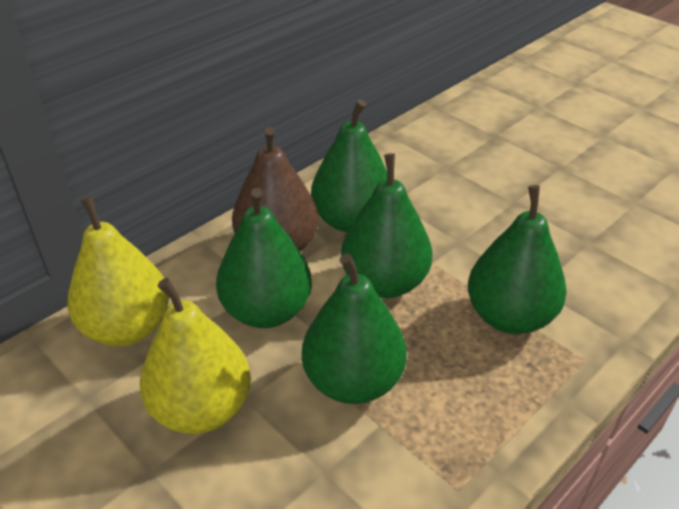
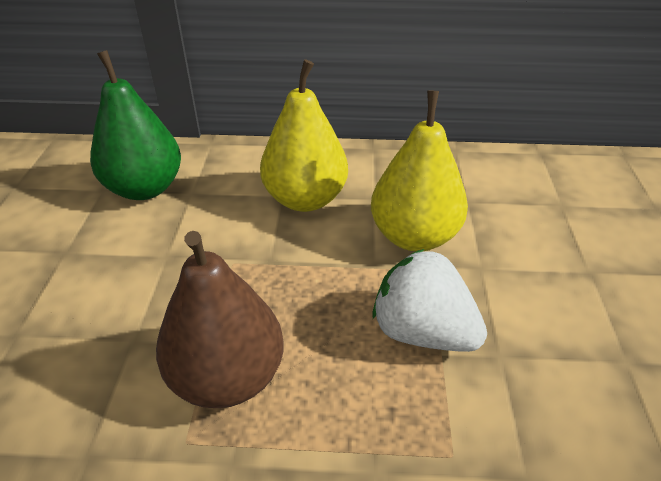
green pear: 5 -> 1
white strawberry: 0 -> 1

